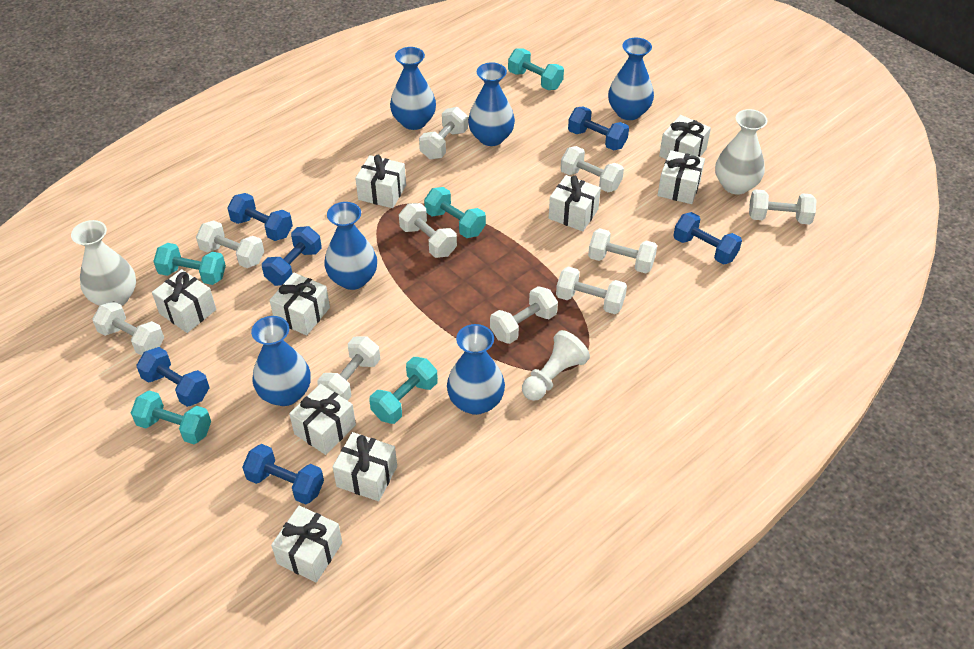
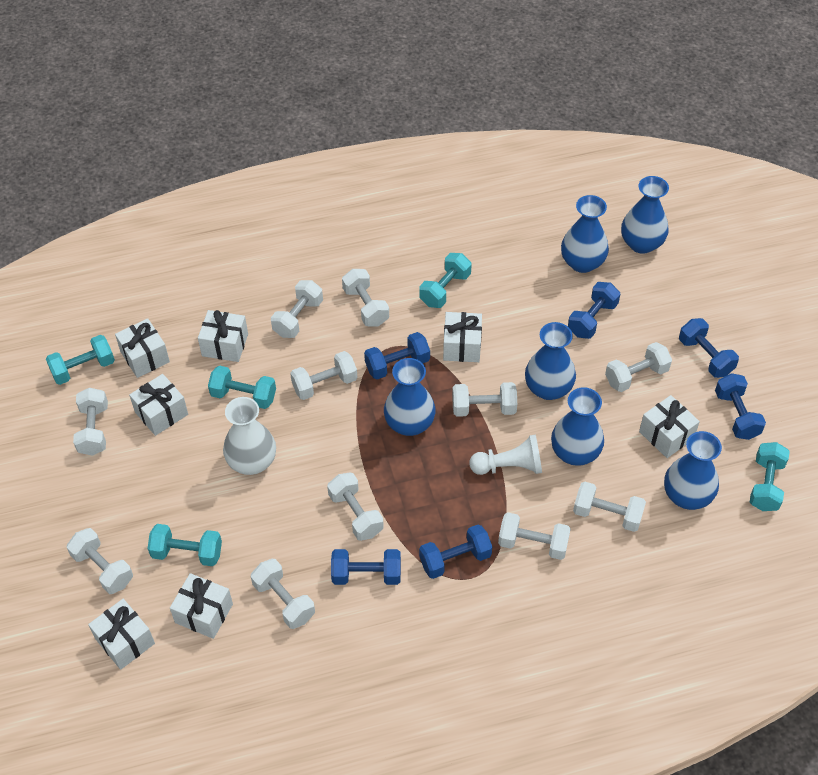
white dumbbell: 10 -> 11
white gift: 9 -> 7
white vase: 2 -> 1

